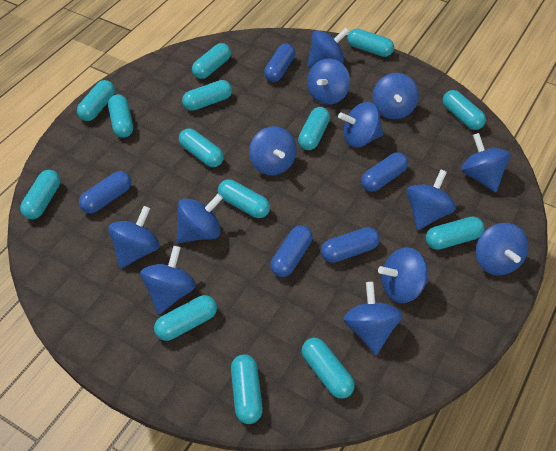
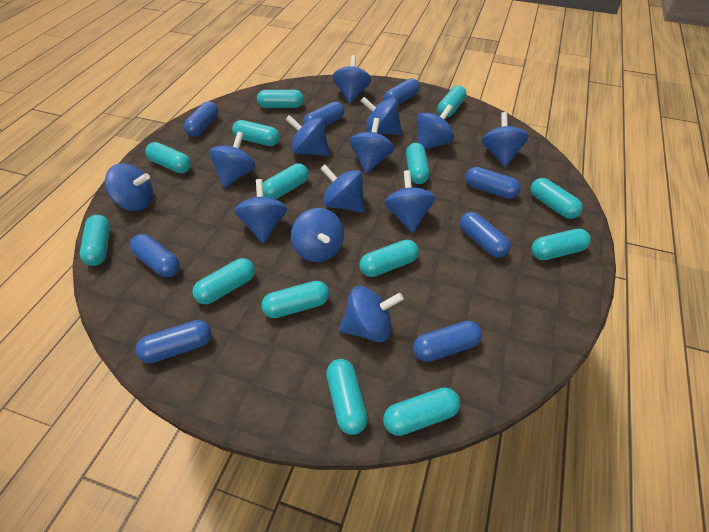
blue capsule: 5 -> 8

